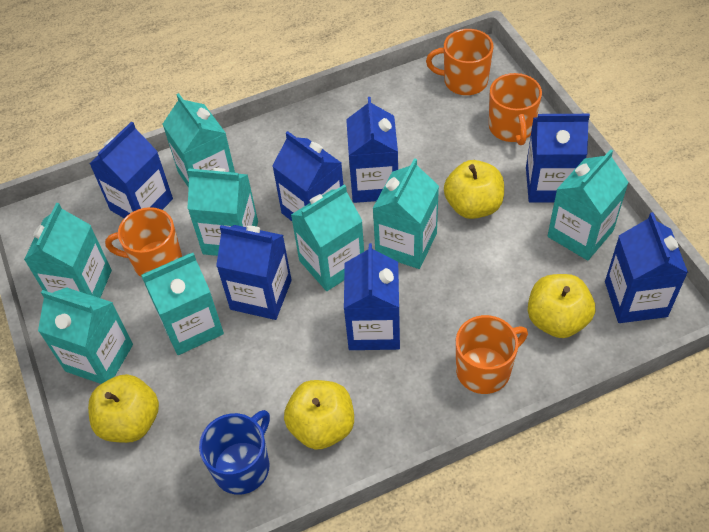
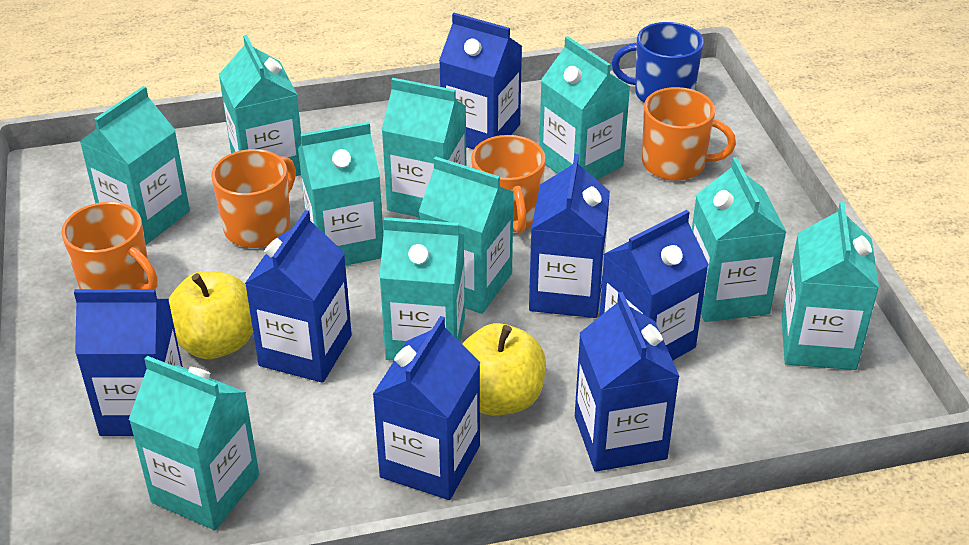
turquoise carton: 8 -> 10
yellow apple: 4 -> 2

